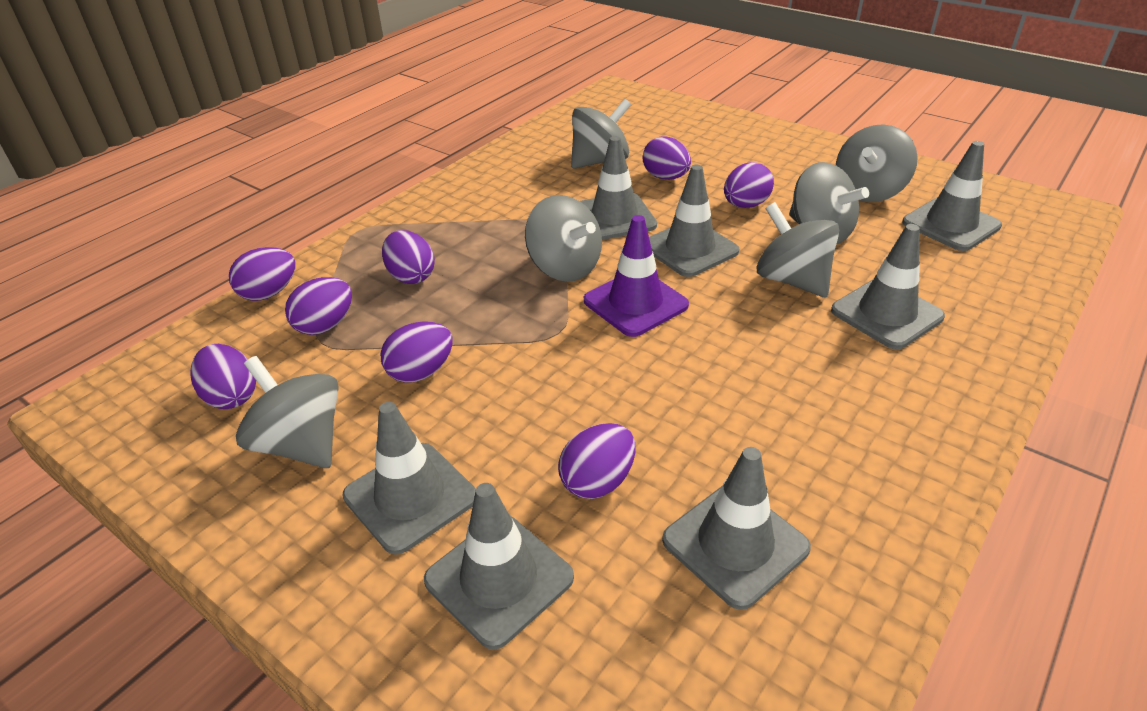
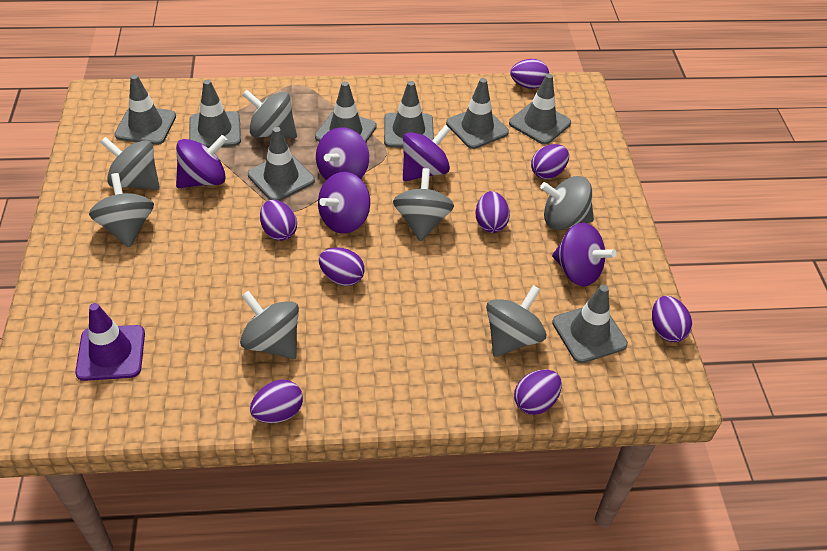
grey spinning top: 6 -> 7
grey traffic cone: 7 -> 8
purple spinning top: 0 -> 5

